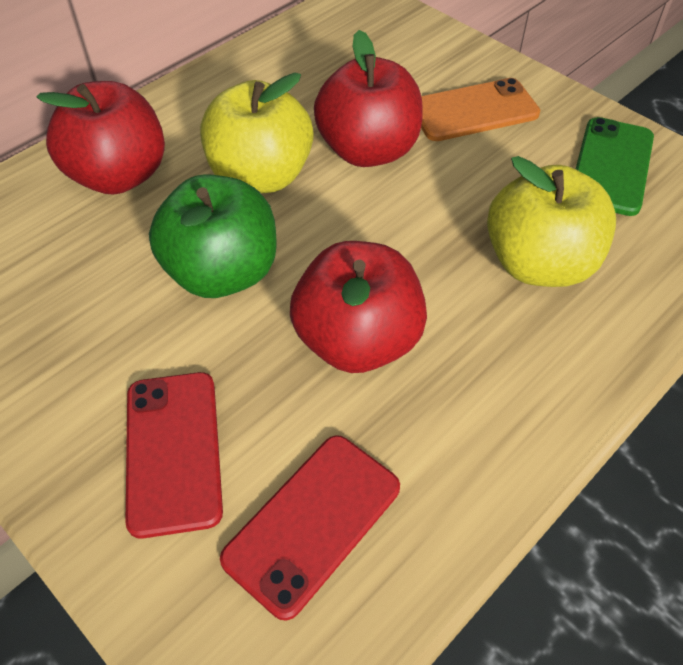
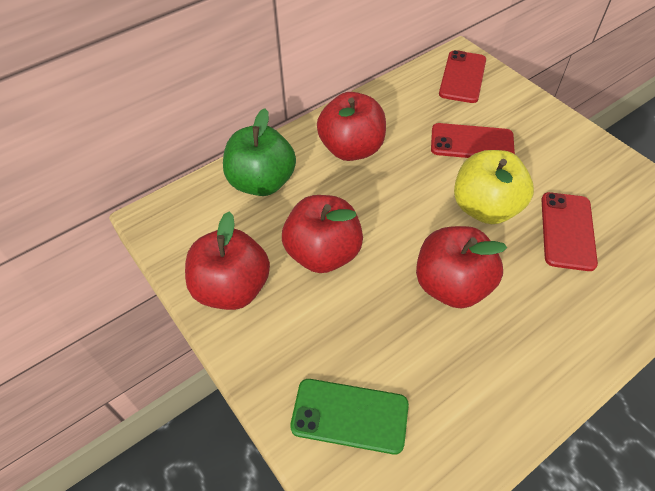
orange phone: 1 -> 0
red apple: 3 -> 4
red phone: 2 -> 3
yellow apple: 2 -> 1

